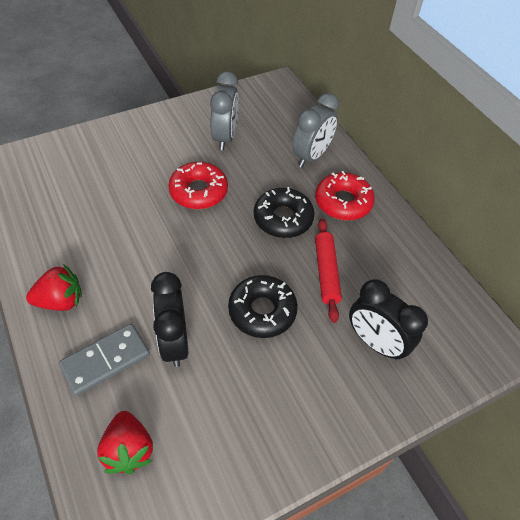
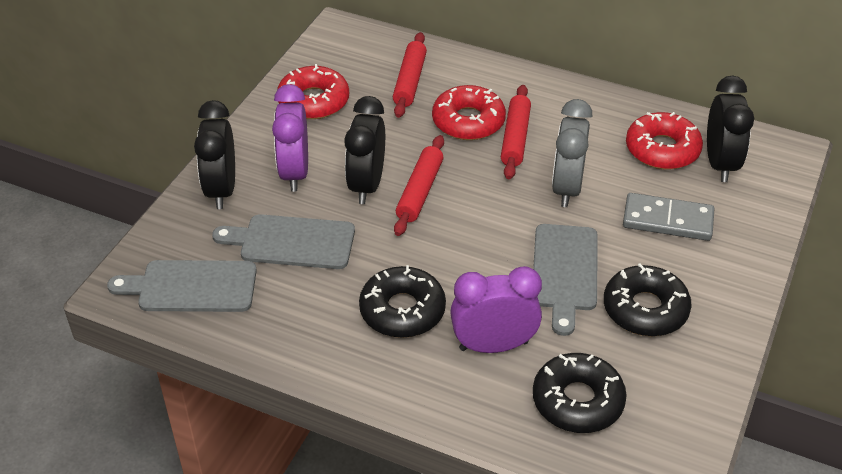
black clock: 2 -> 3
black donut: 2 -> 3
grey clock: 2 -> 1
grey cutting board: 0 -> 3
purple clock: 0 -> 2
red donut: 2 -> 3
red rolling pin: 1 -> 3
red strawberry: 2 -> 0

